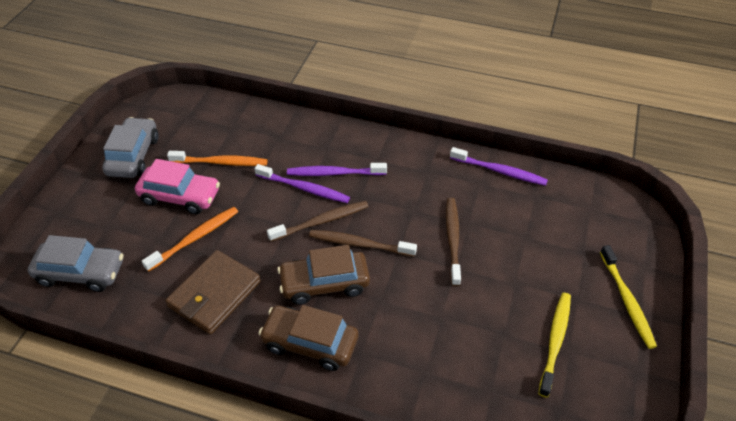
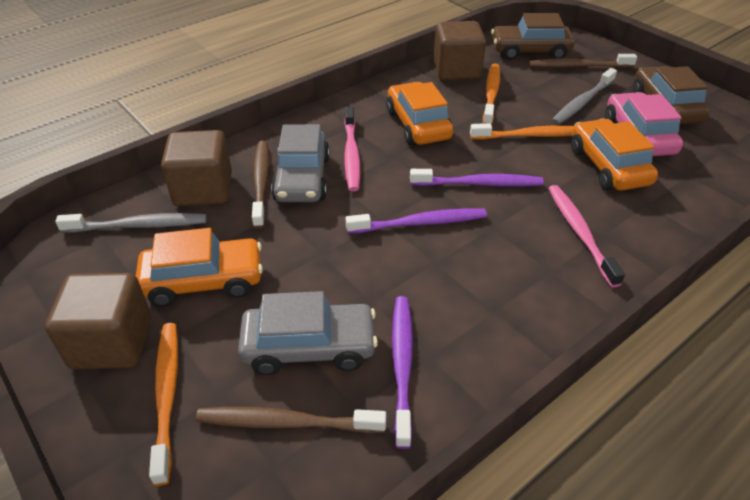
brown cube: 0 -> 3
brown wallet: 1 -> 0
grey toothbrush: 0 -> 2
orange car: 0 -> 3
orange toothbrush: 2 -> 3
pink toothbrush: 0 -> 2
yellow toothbrush: 2 -> 0

